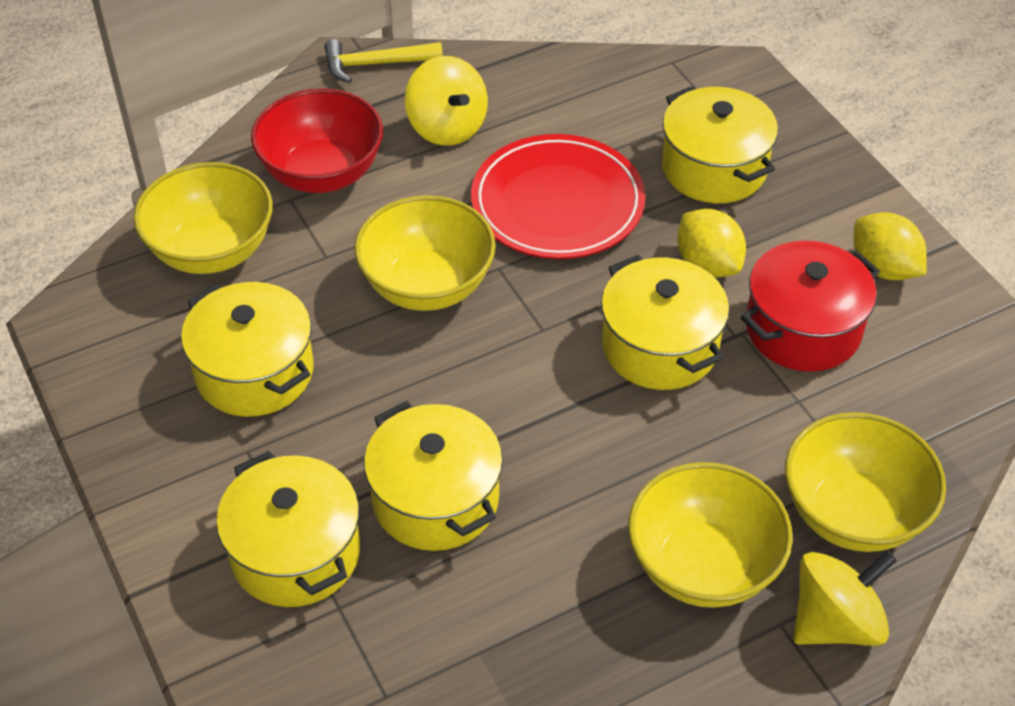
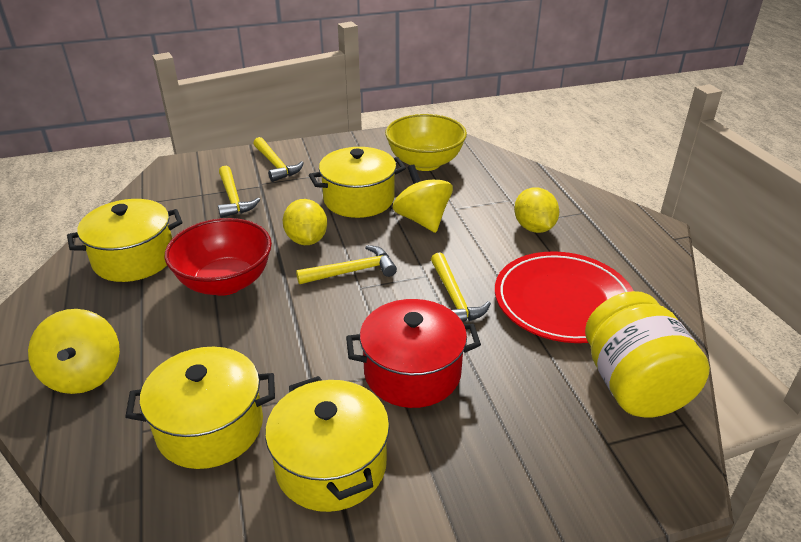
yellow bowl: 4 -> 1
yellow hammer: 1 -> 4
yellow jar: 0 -> 1
yellow pot: 5 -> 4

